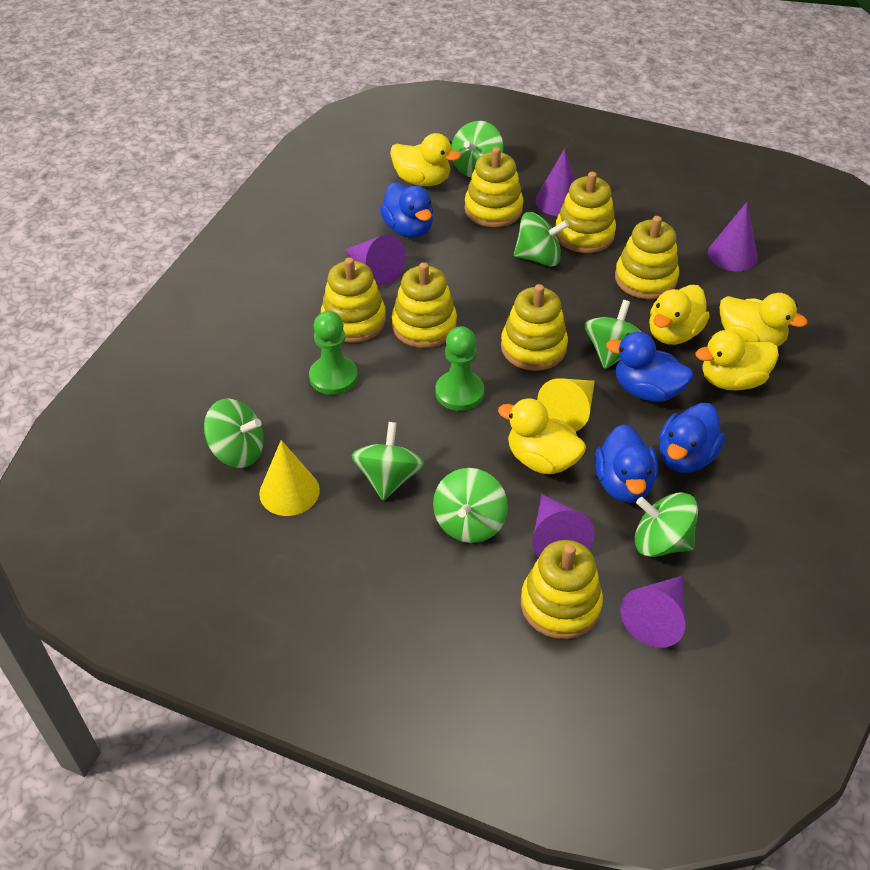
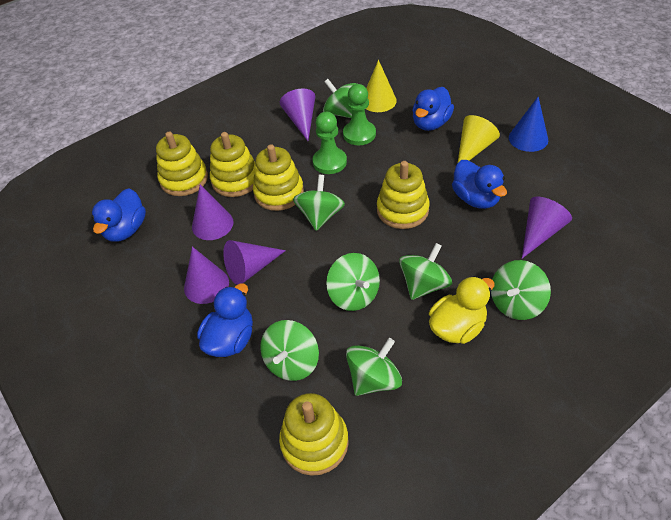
blue cone: 0 -> 1
yellow duck: 5 -> 1
yellow stacking toy: 7 -> 5

